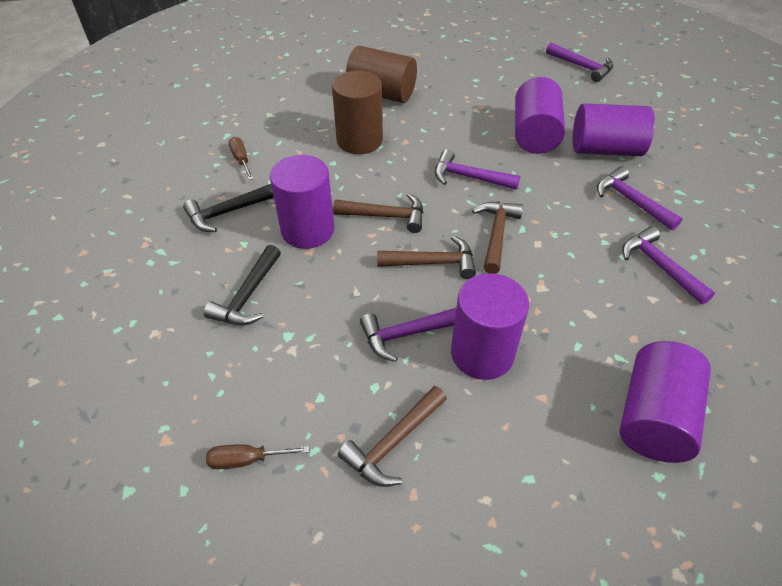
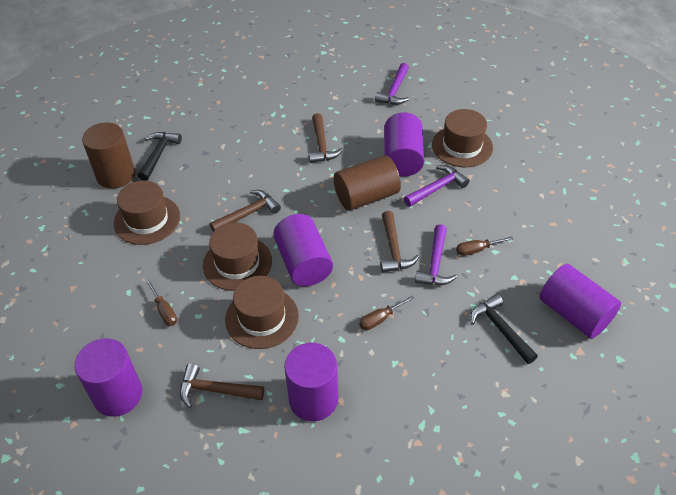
brown hat: 0 -> 4
brown screwdriver: 2 -> 3
purple hammer: 5 -> 3

